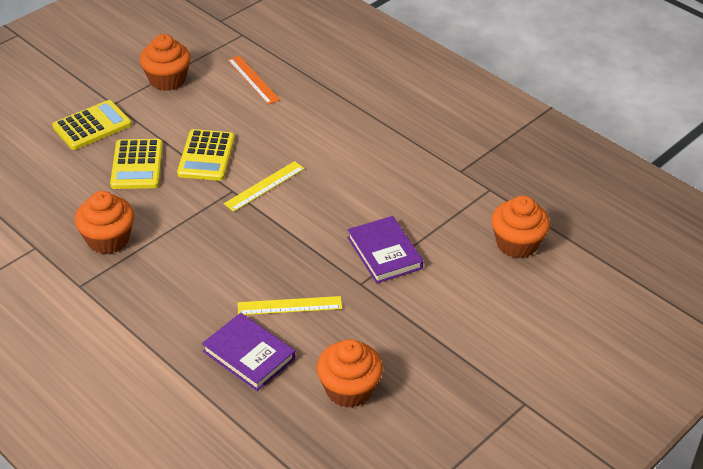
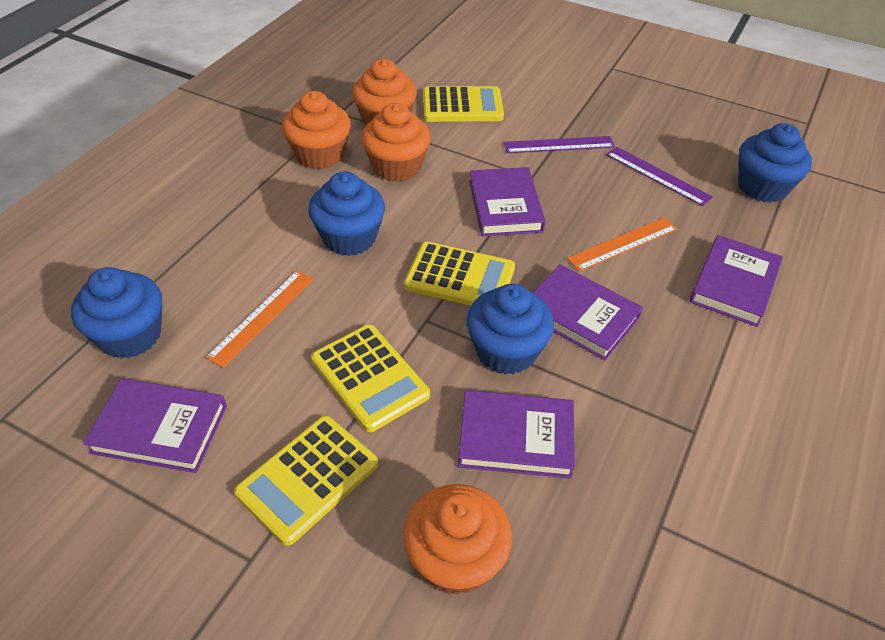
blue cupcake: 0 -> 4
orange ruler: 1 -> 2
purple book: 2 -> 5
purple ruler: 0 -> 2
yellow calculator: 3 -> 4
yellow ruler: 2 -> 0

